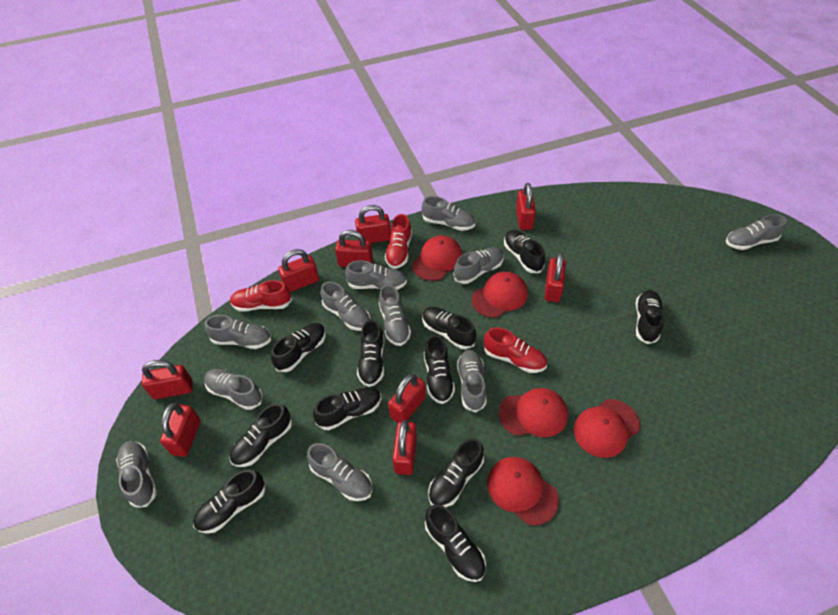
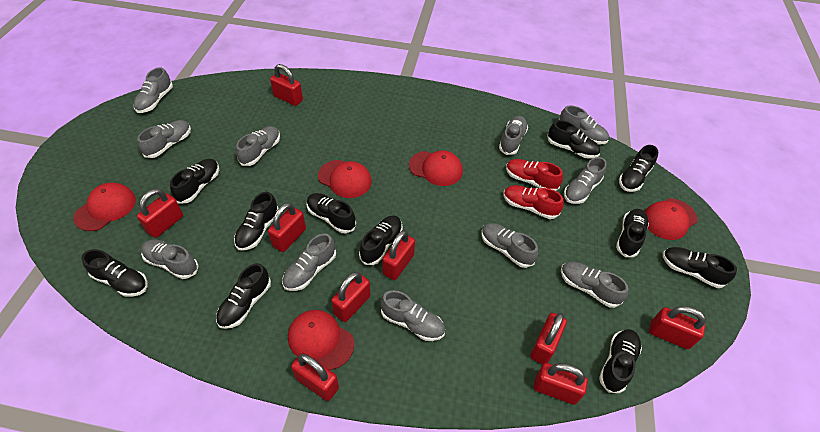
red shoe: 3 -> 2

